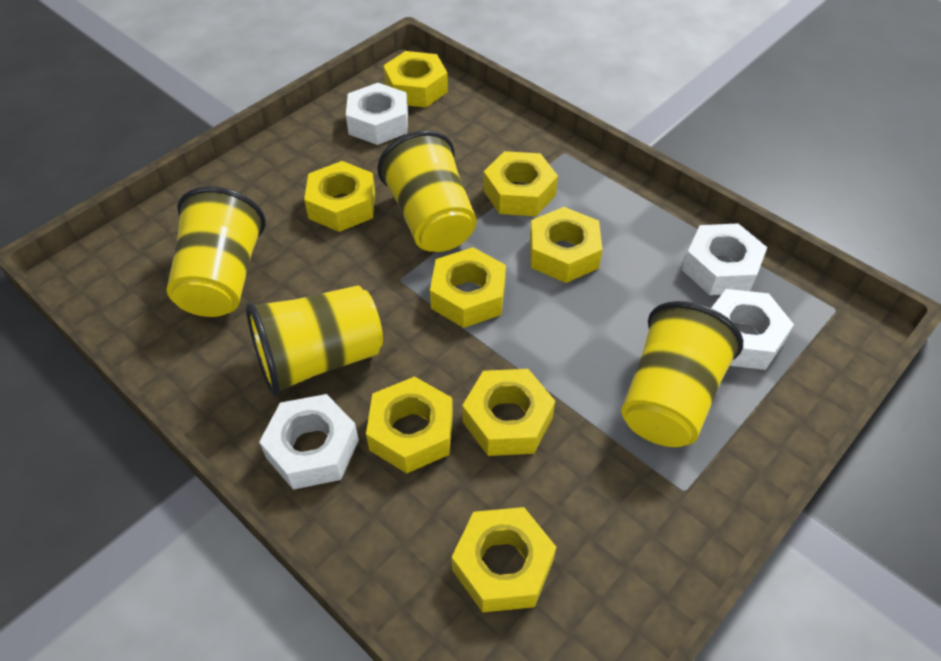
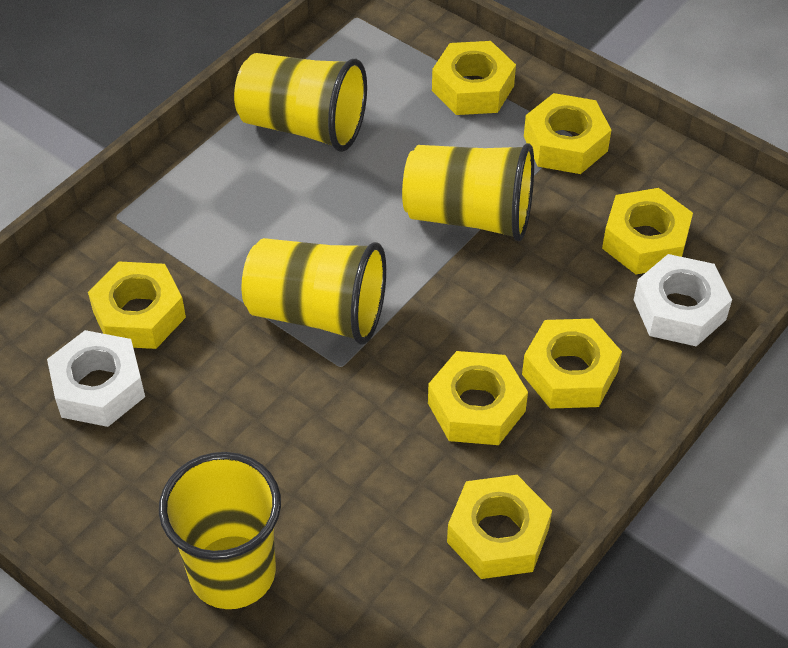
white nut: 4 -> 2
yellow nut: 8 -> 7

